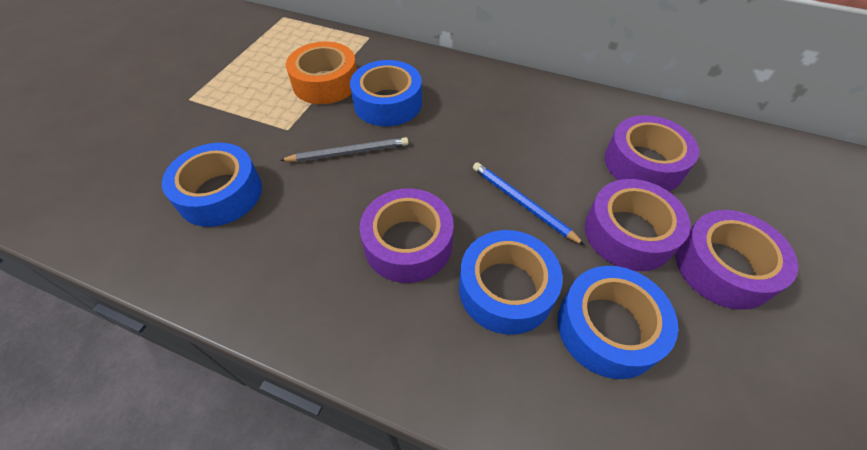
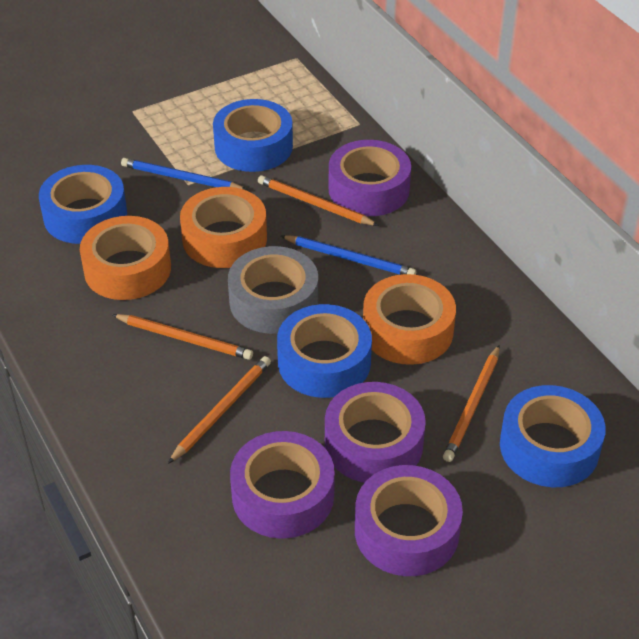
blue pencil: 1 -> 2
grey pencil: 1 -> 0
grey tape: 0 -> 1
orange pencil: 0 -> 4
orange tape: 1 -> 3

